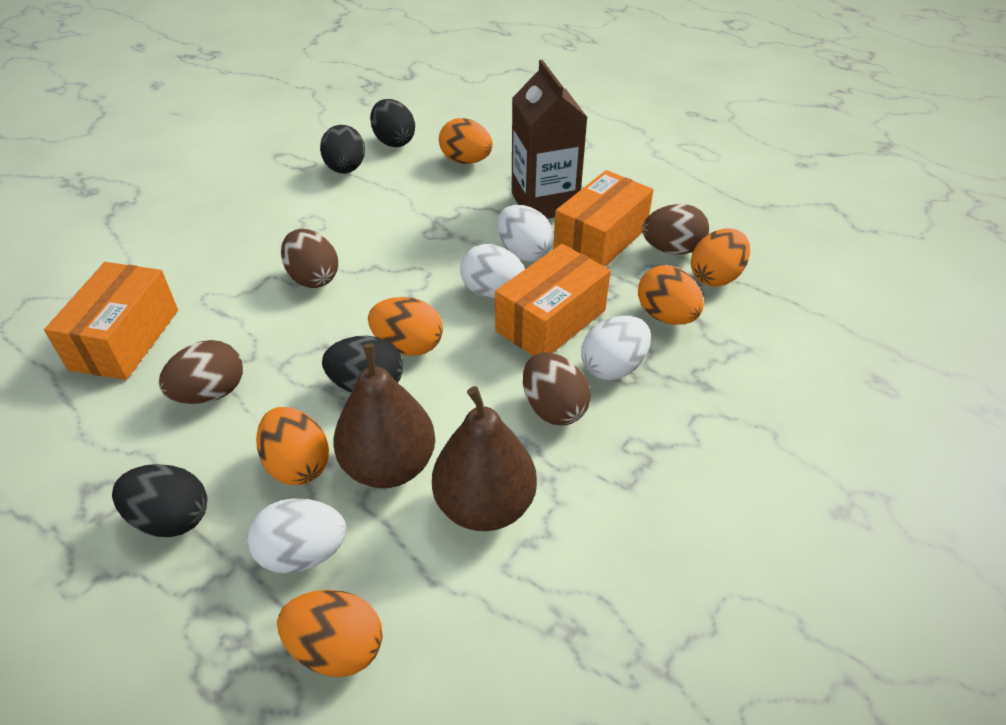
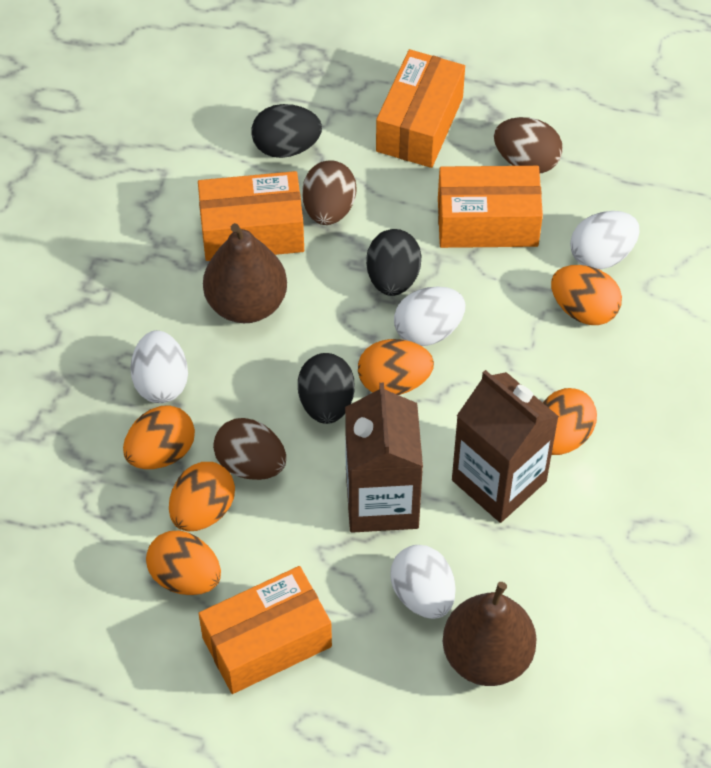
black egg: 4 -> 3
brown carton: 1 -> 2
brown egg: 4 -> 3
orange box: 3 -> 4

